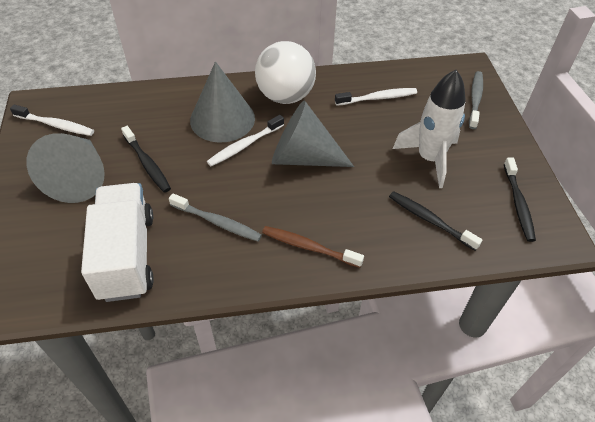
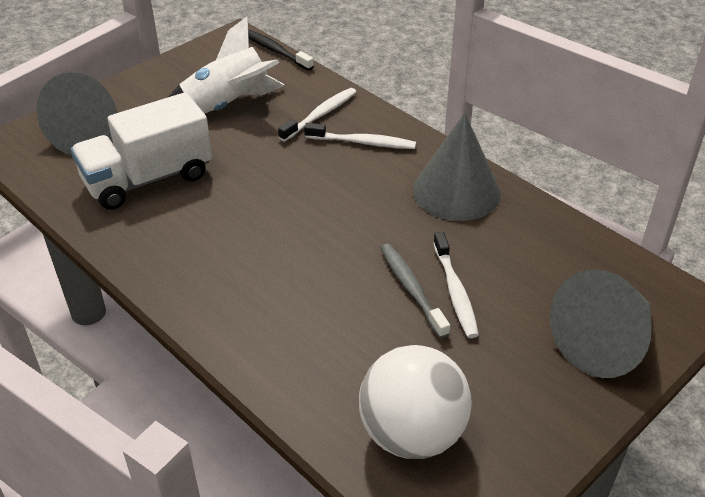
black toothbrush: 3 -> 1
brown toothbrush: 1 -> 0
grey toothbrush: 2 -> 1

